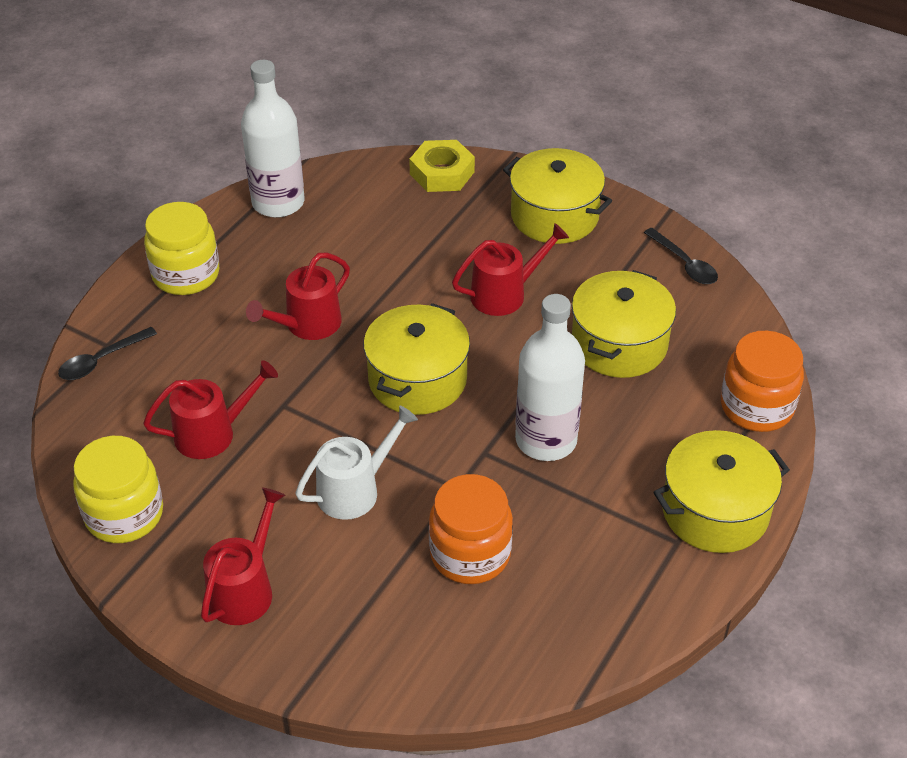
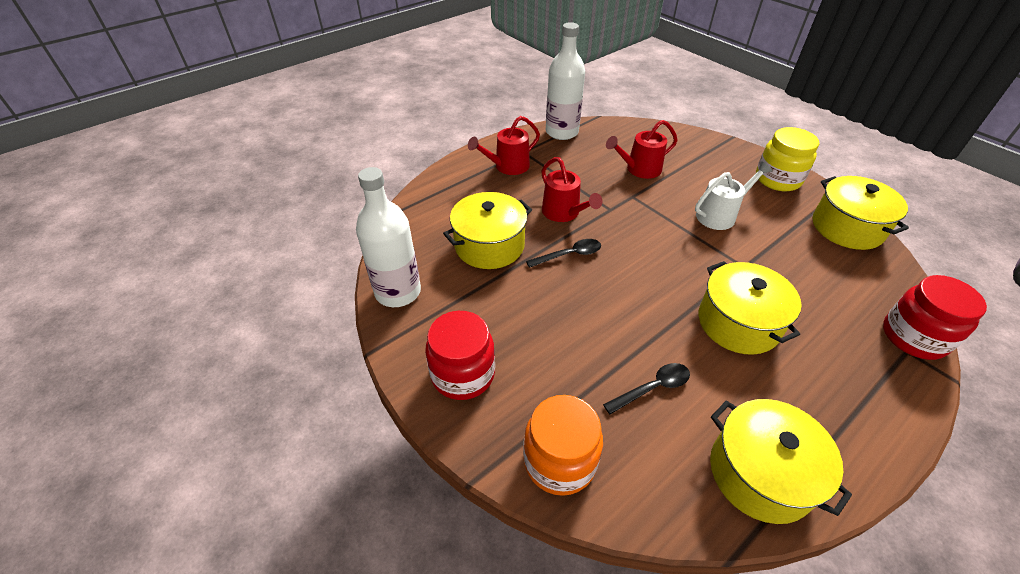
orange jar: 2 -> 1
red jar: 0 -> 2
red watering can: 4 -> 3
yellow jar: 2 -> 1
yellow nut: 1 -> 0

